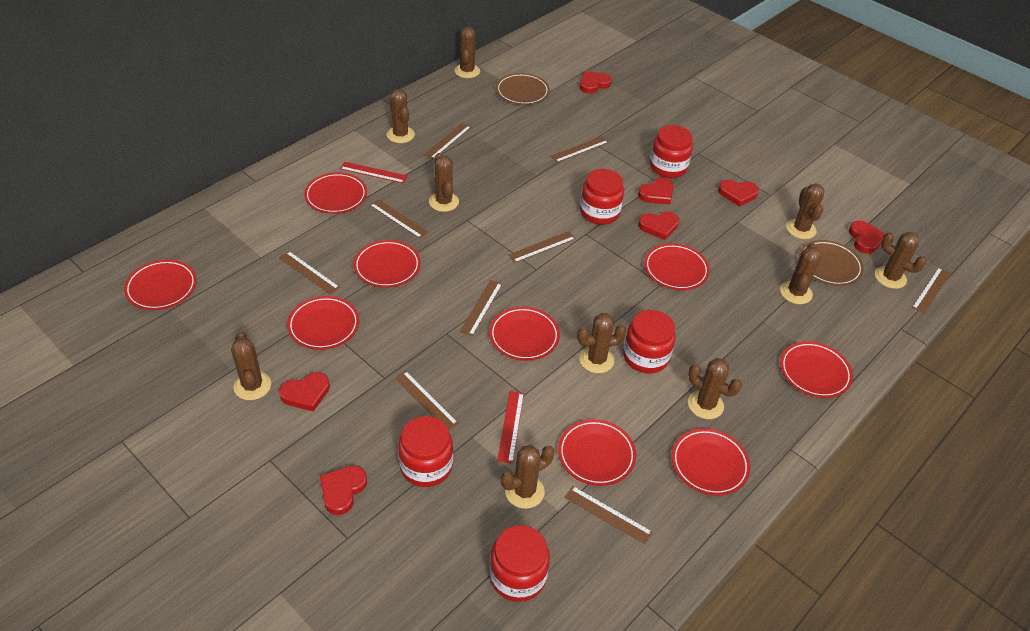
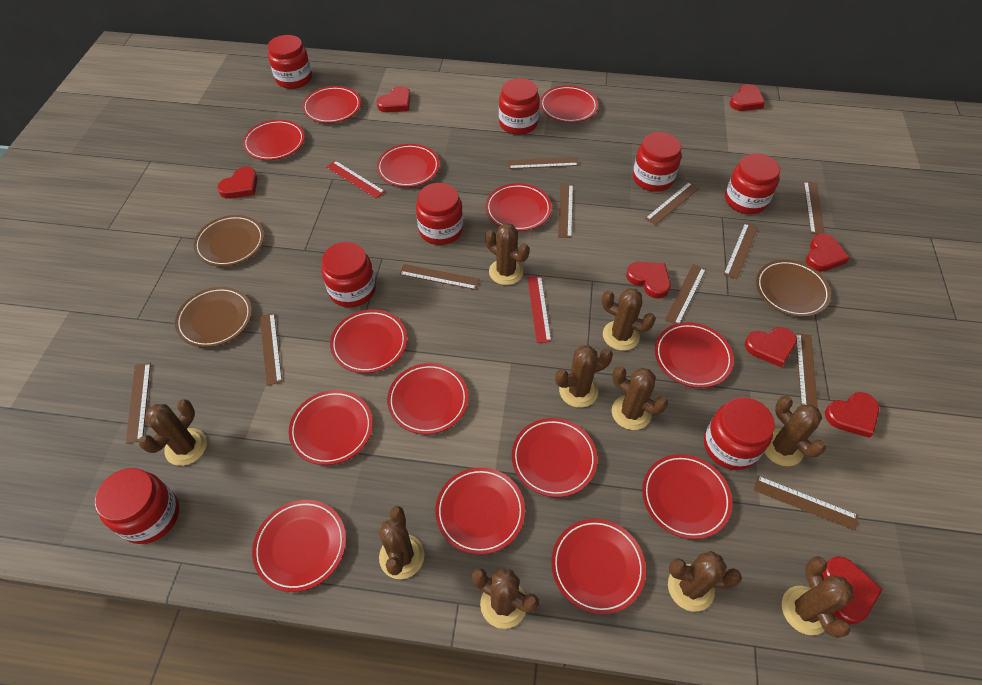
brown plate: 2 -> 3
brown ruler: 9 -> 11
red heart: 7 -> 8
red jar: 5 -> 8
red plate: 9 -> 14

